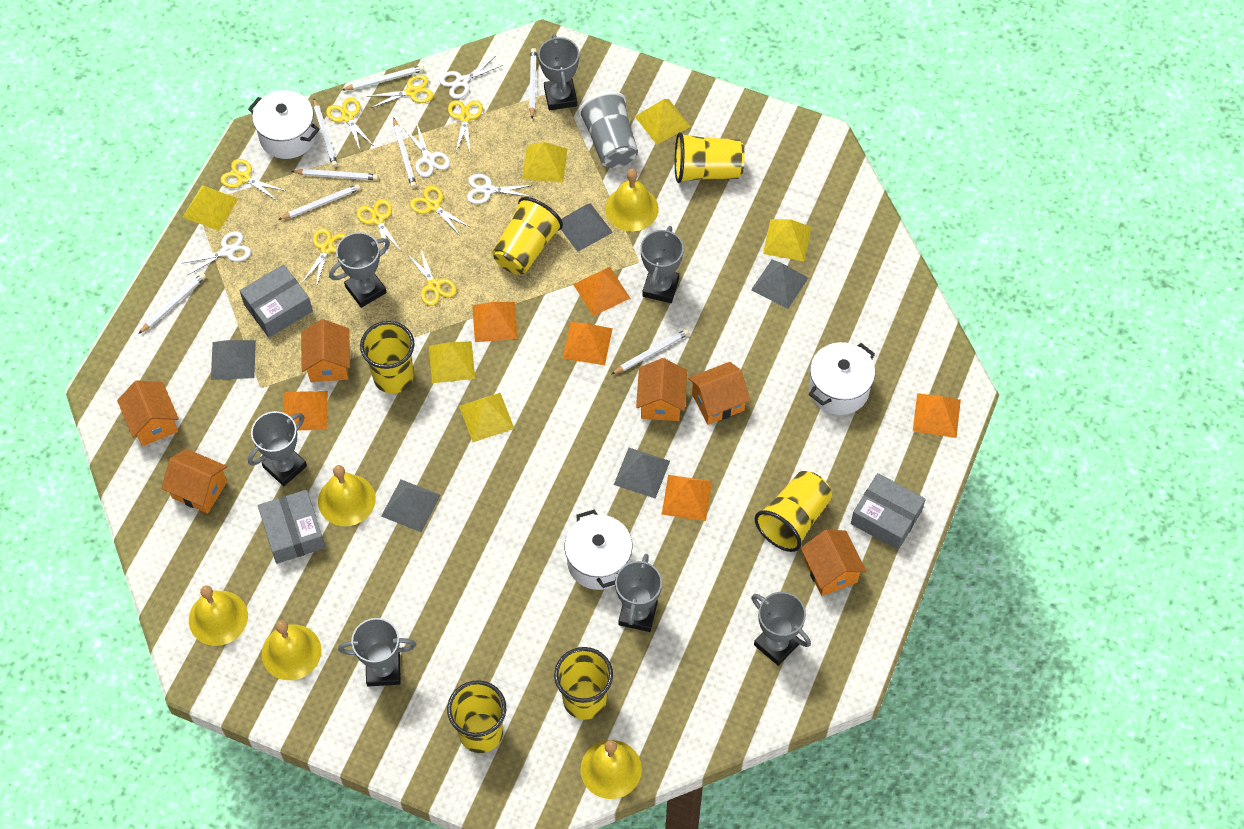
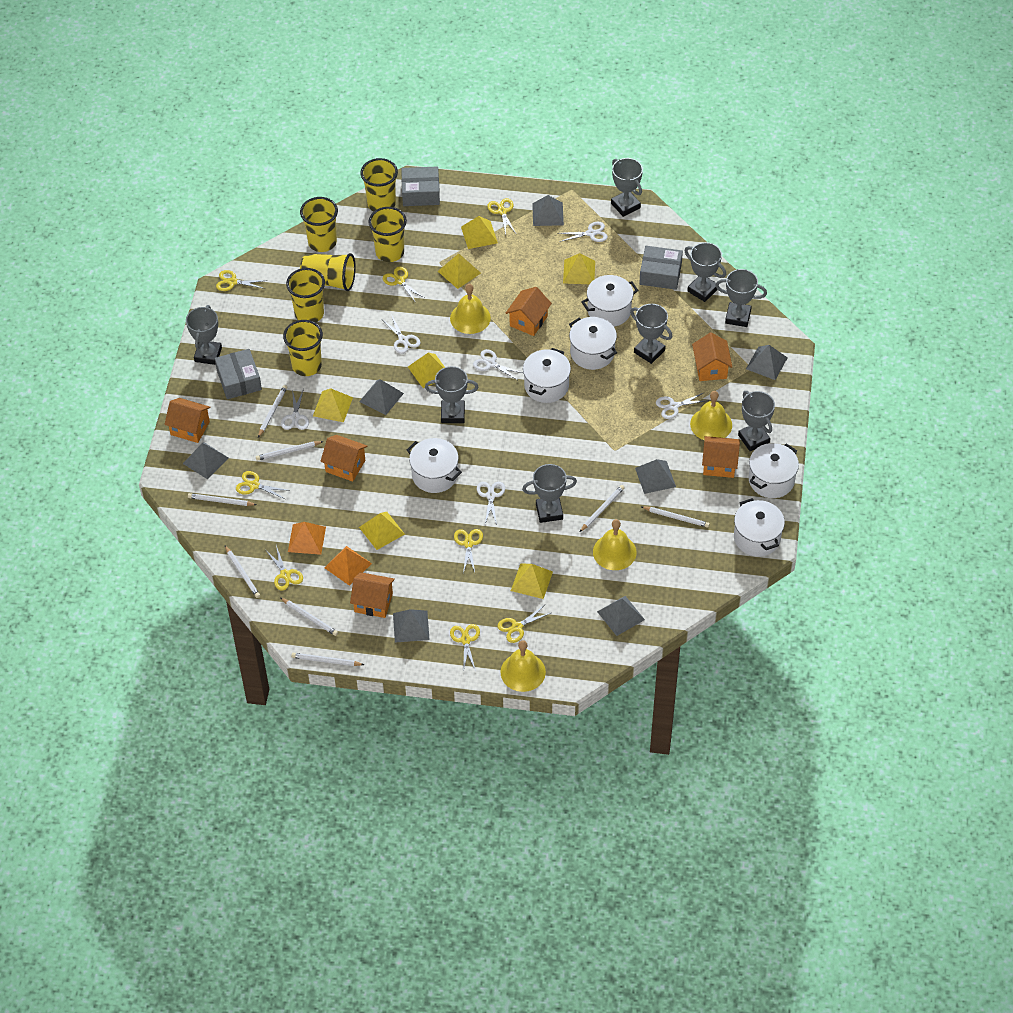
grey cup: 1 -> 0
grey pyramid: 5 -> 7
grey trophy: 7 -> 8
orange pyramid: 6 -> 2
white pot: 3 -> 6
white scissors: 4 -> 6
yellow bell: 5 -> 4
yellow pyramid: 6 -> 7

